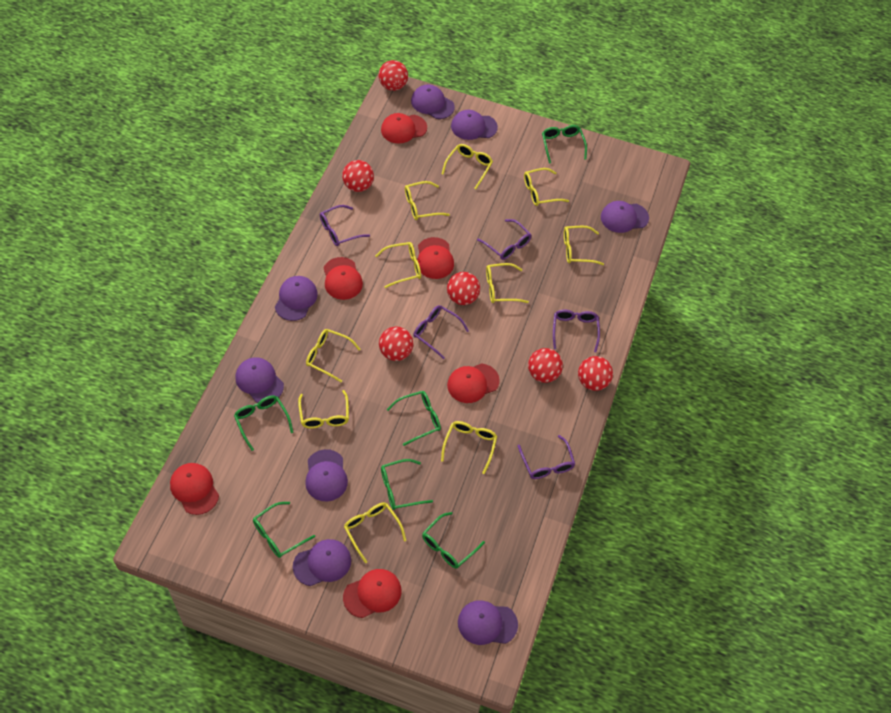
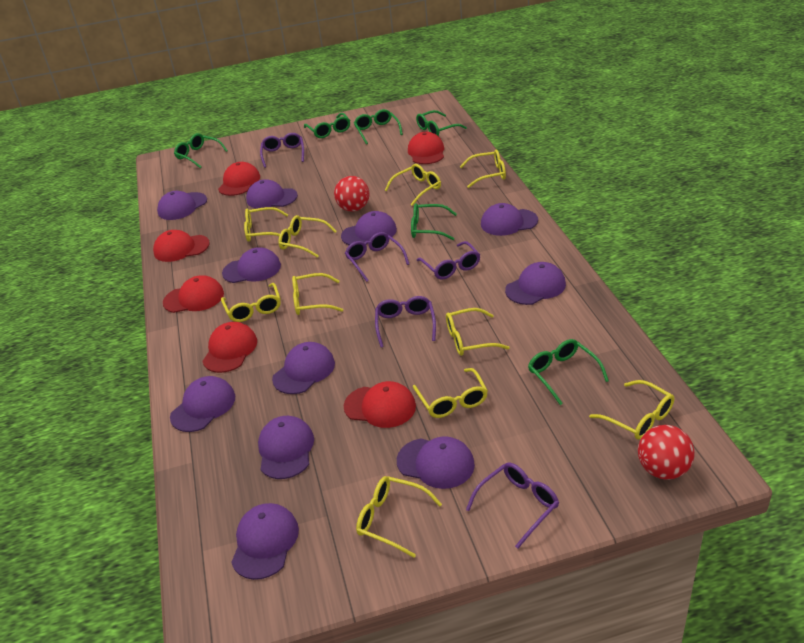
purple cap: 8 -> 11
red ball: 6 -> 2

